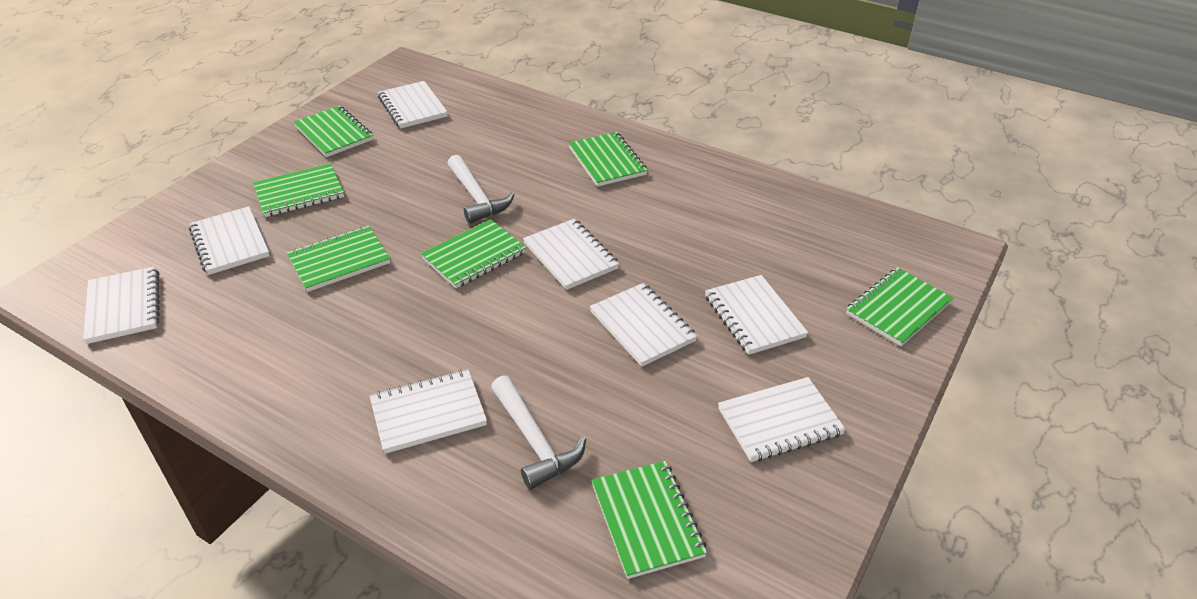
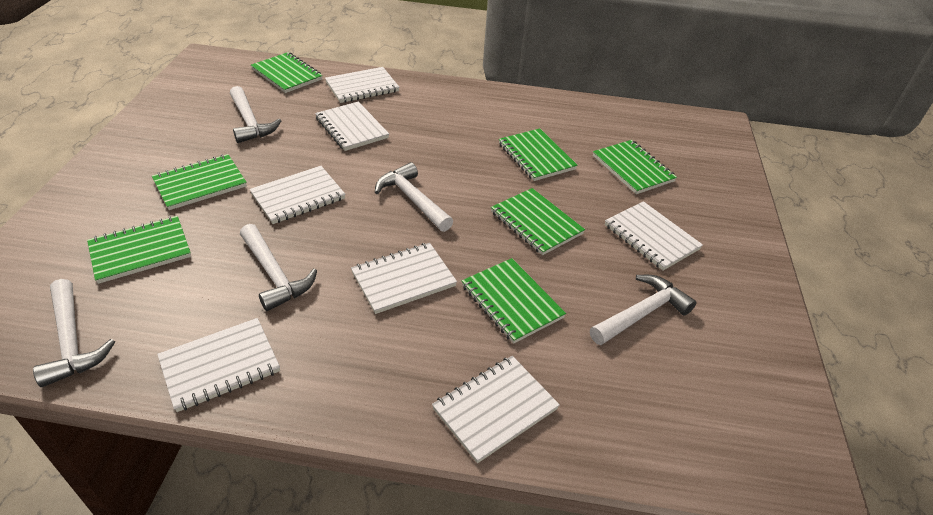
white hammer: 2 -> 5
white notebook: 8 -> 7

